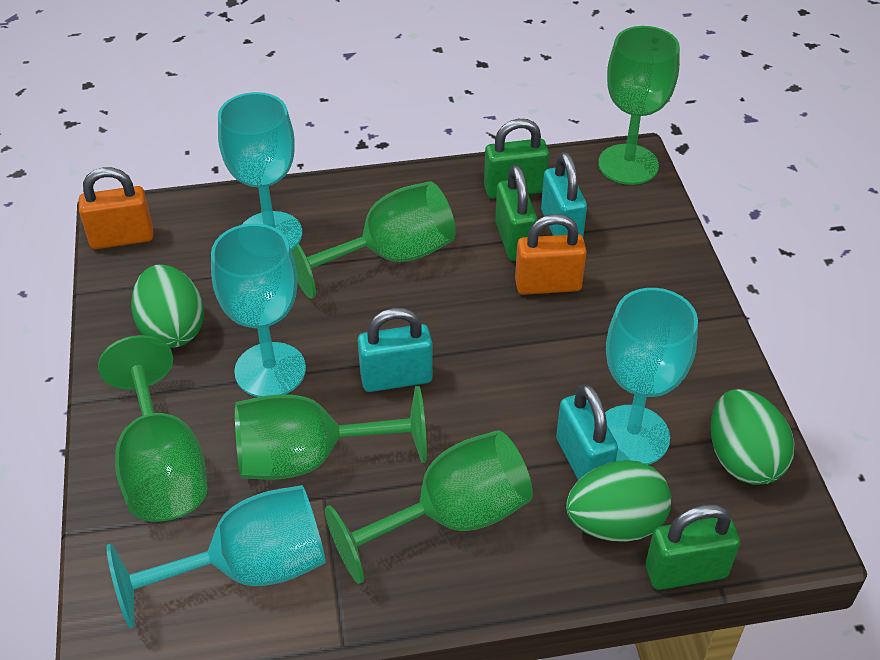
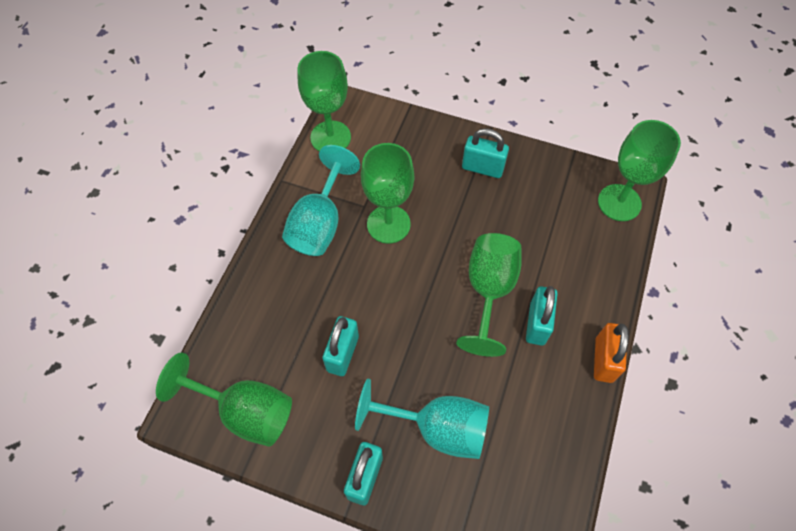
green egg: 3 -> 0
green padlock: 3 -> 0
orange padlock: 2 -> 1
turquoise goblet: 4 -> 2
turquoise padlock: 3 -> 4

